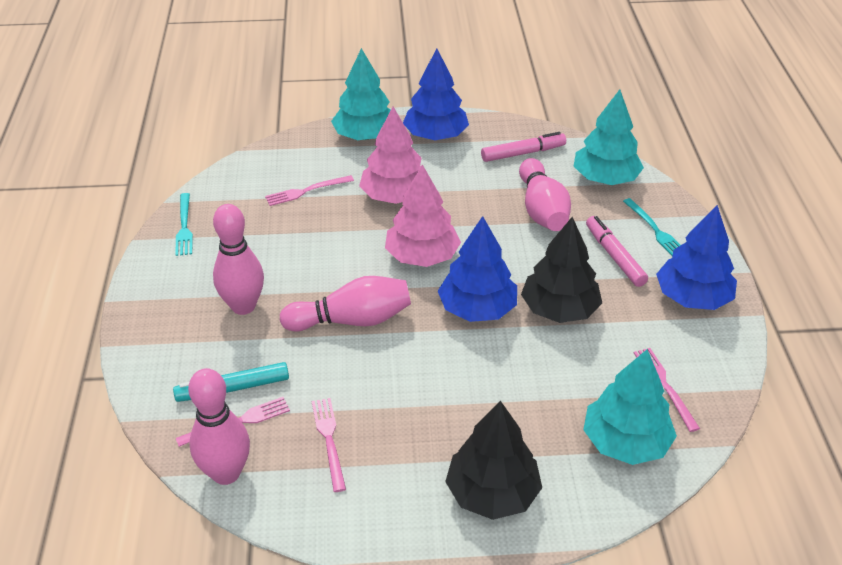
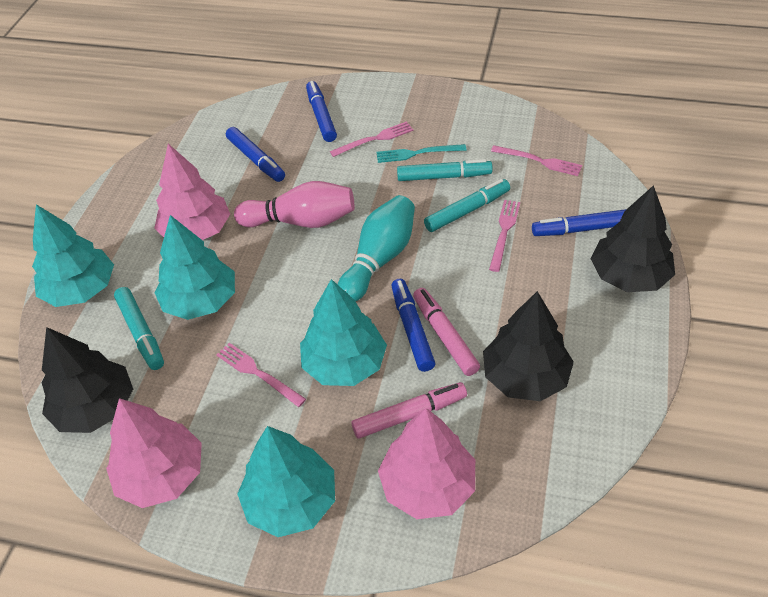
black tree: 2 -> 3
blue marker: 0 -> 4
blue tree: 3 -> 0
pink bowling pin: 4 -> 1
pink tree: 2 -> 3
turquoise bowling pin: 0 -> 1
turquoise fork: 2 -> 1
turquoise marker: 1 -> 3
turquoise tree: 3 -> 4

